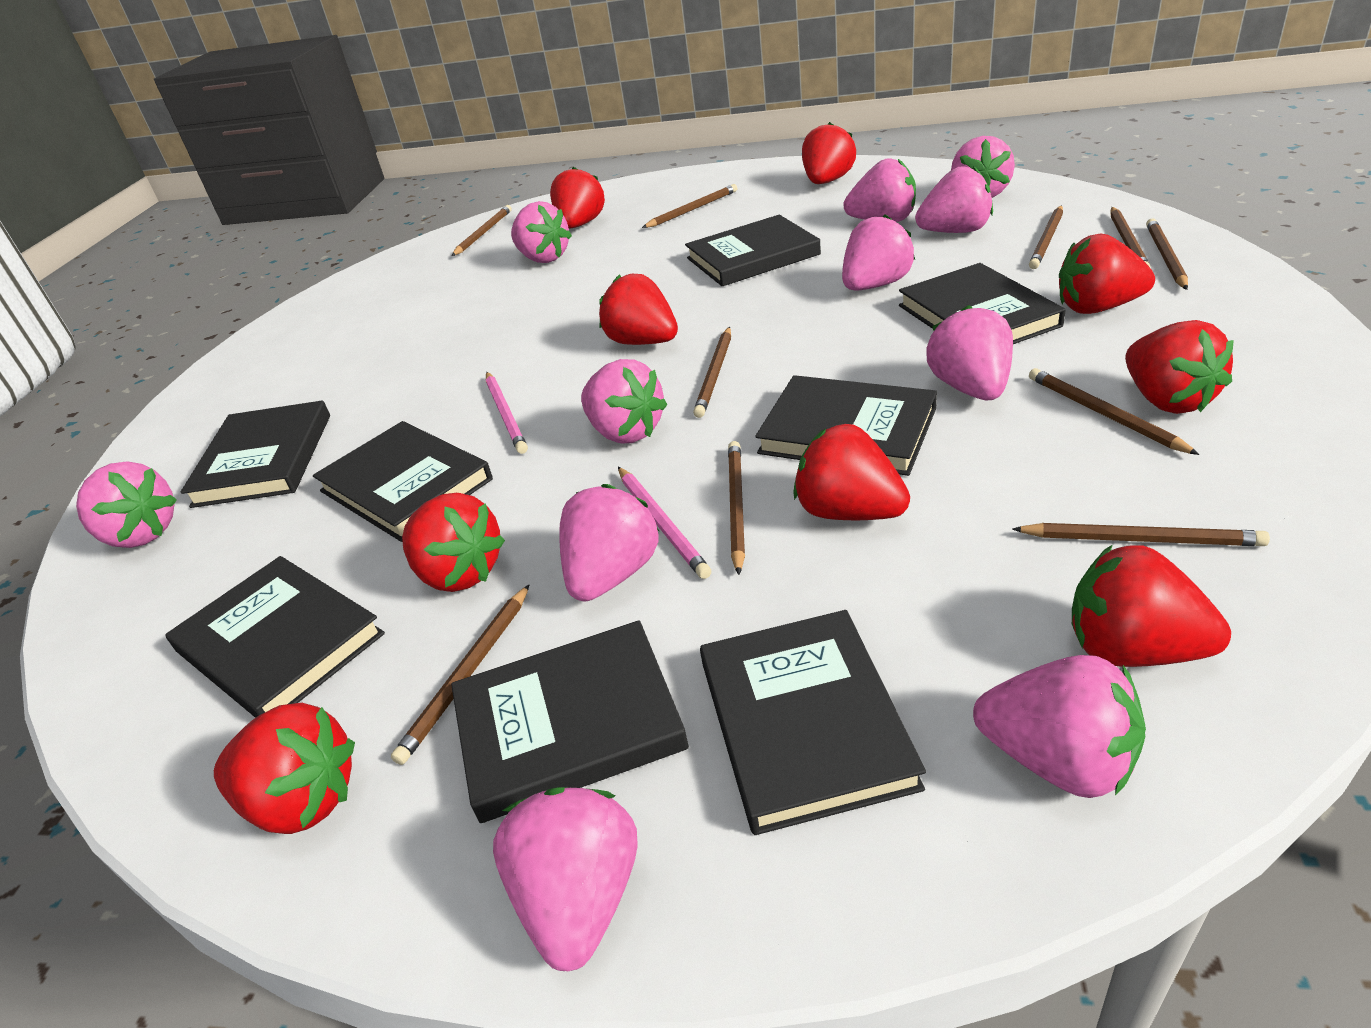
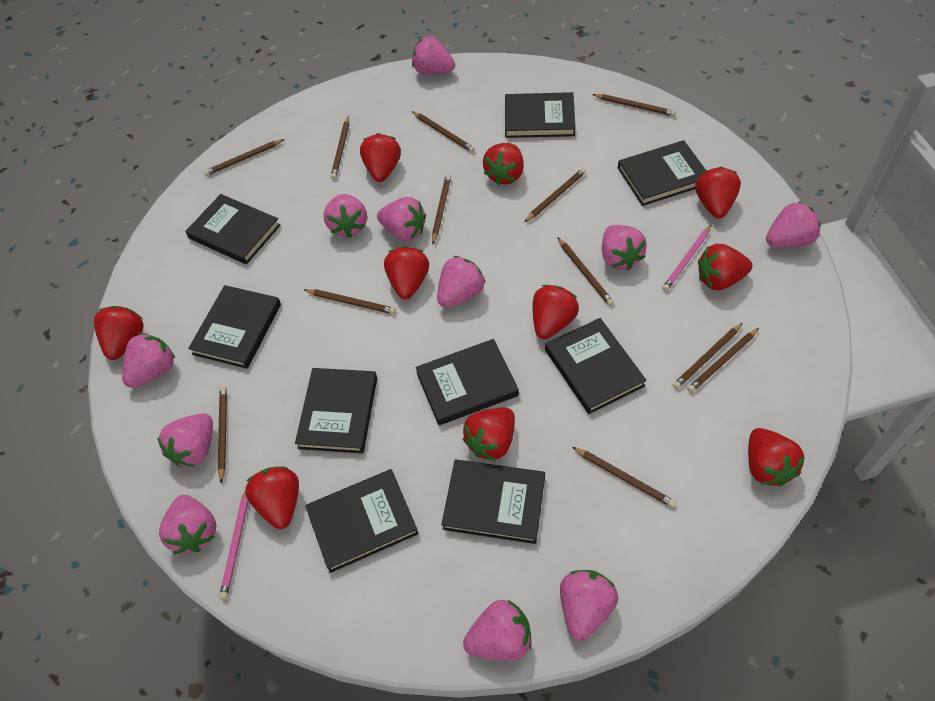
black book: 8 -> 9
brown pencil: 10 -> 12
red strawberry: 9 -> 10

